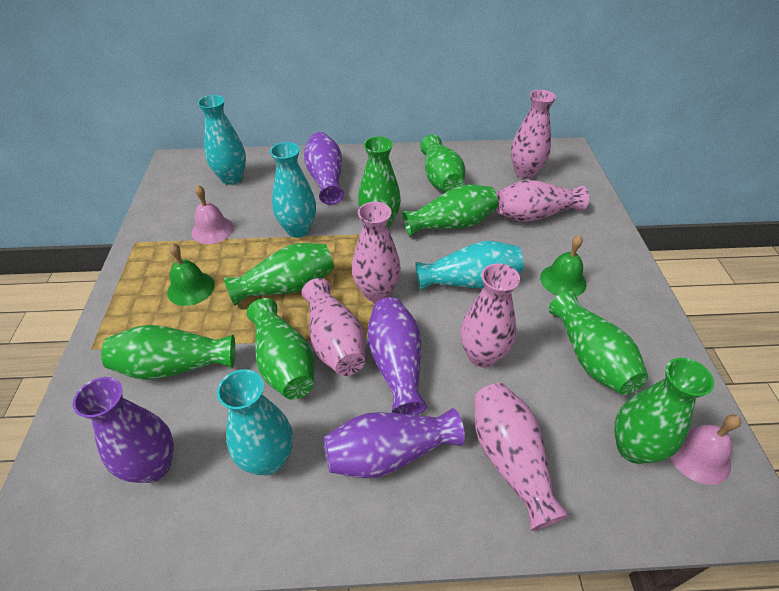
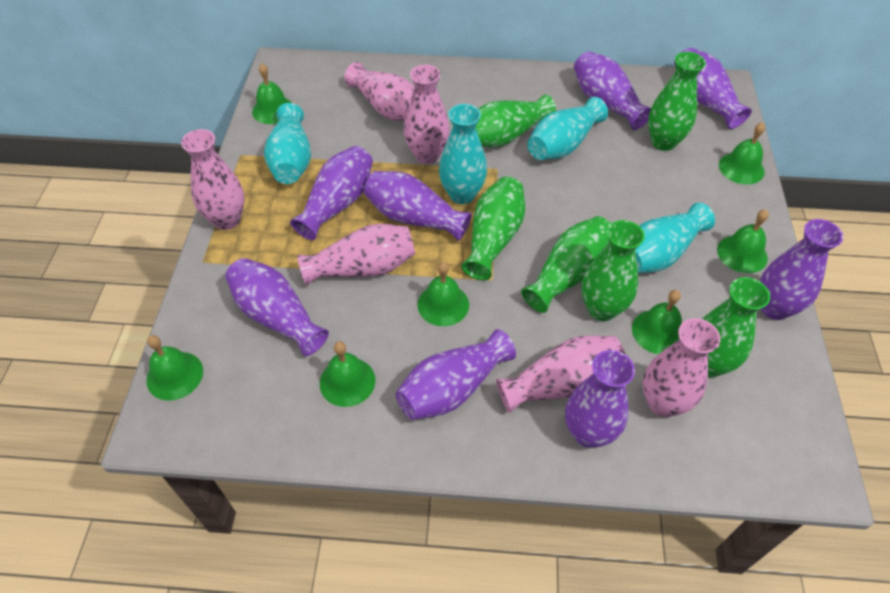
green bell: 2 -> 7
green vase: 8 -> 6
pink bell: 2 -> 0
purple vase: 4 -> 8

